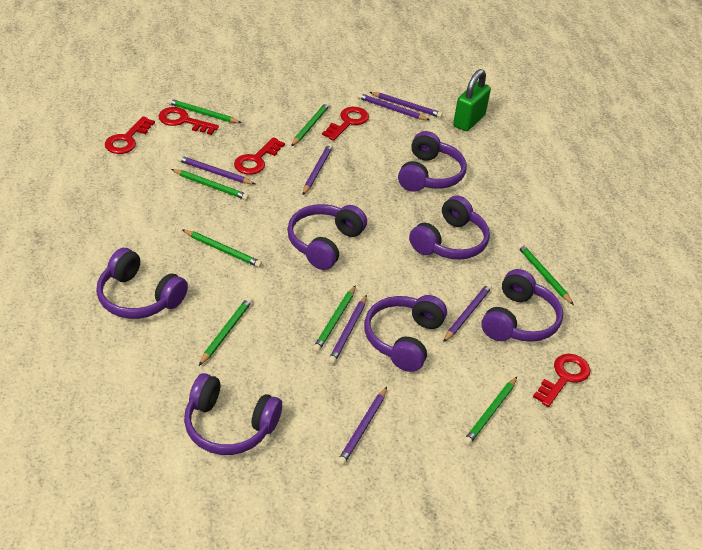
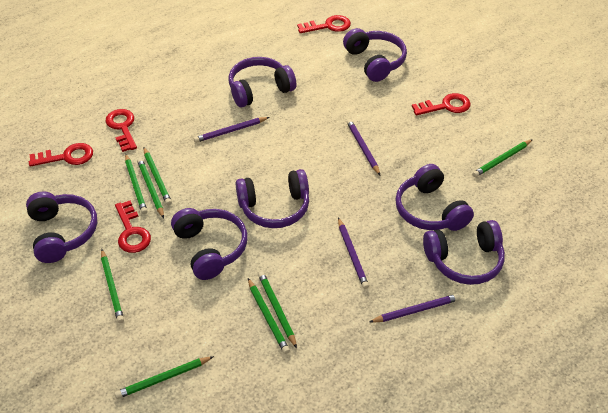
green padlock: 1 -> 0
purple pencil: 7 -> 4

